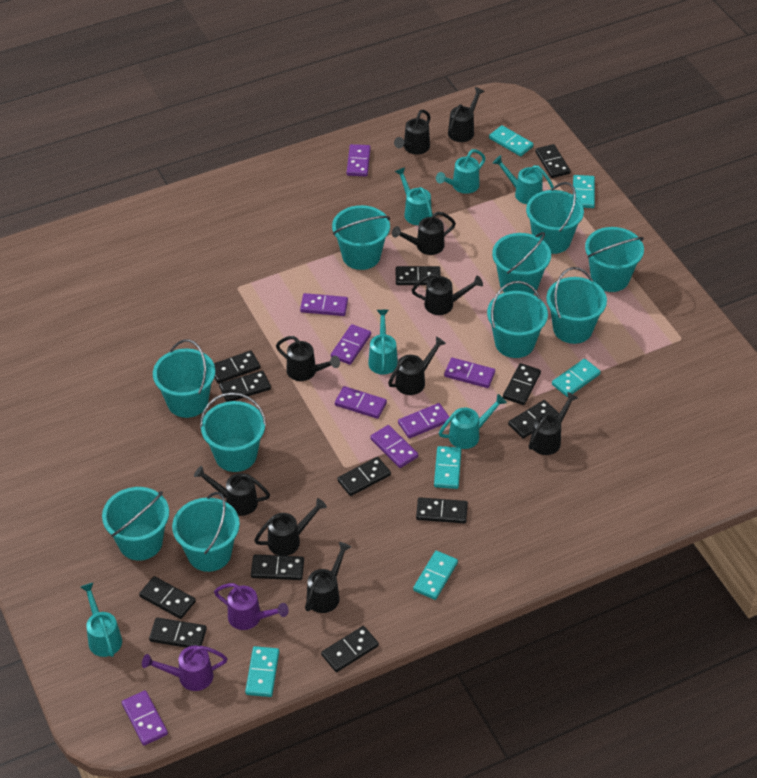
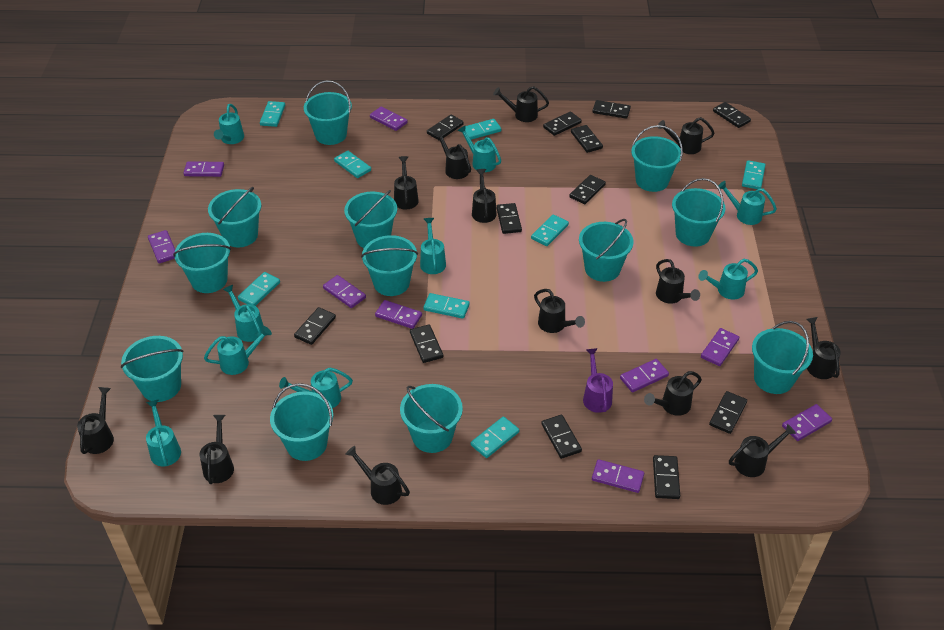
black watering can: 10 -> 13
purple domino: 8 -> 9
purple watering can: 2 -> 1
turquoise bucket: 10 -> 12
turquoise domino: 6 -> 8
turquoise watering can: 6 -> 9

